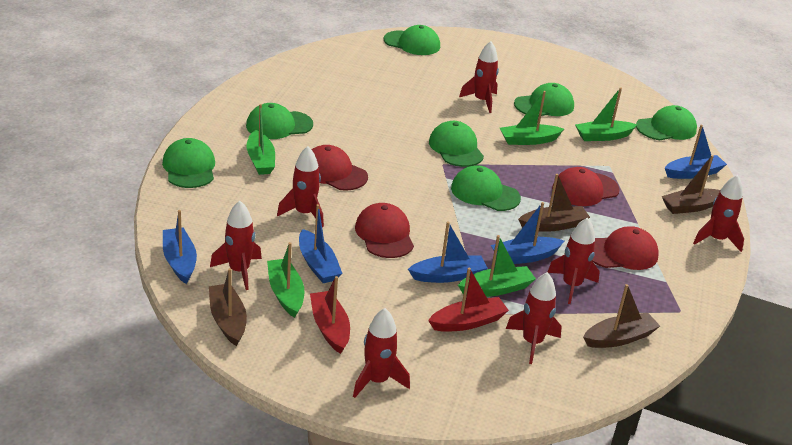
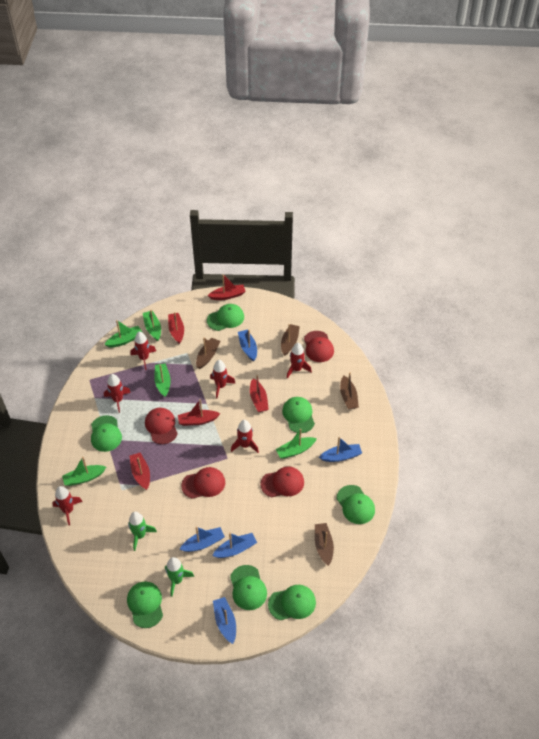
green rocket: 0 -> 2
red boat: 2 -> 5
red rocket: 7 -> 6

